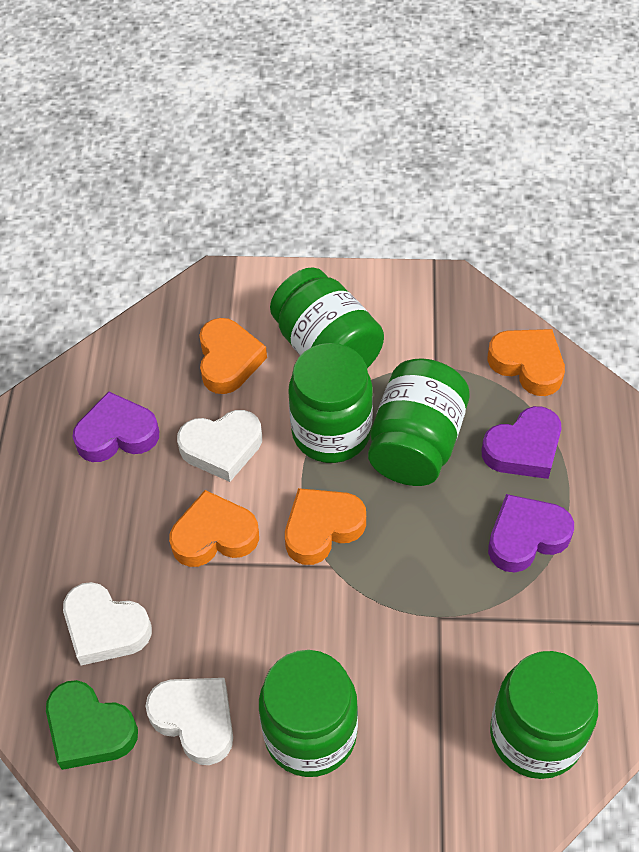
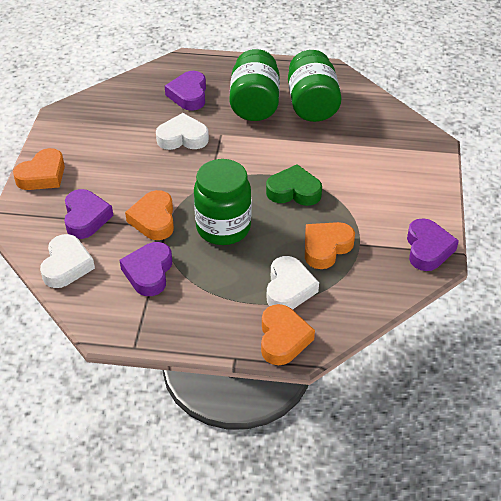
green jar: 5 -> 3
purple heart: 3 -> 4

